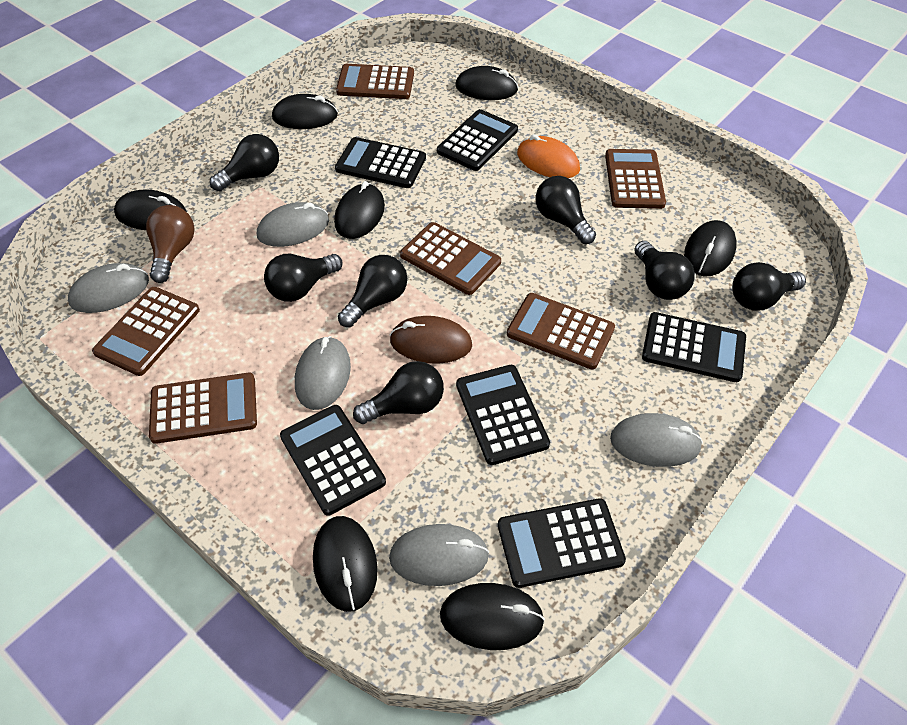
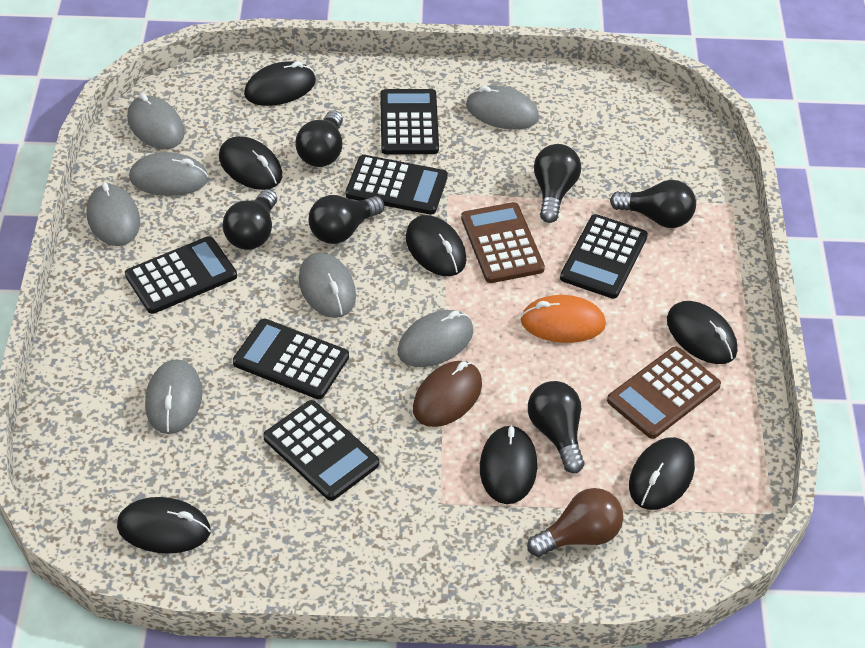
black light bulb: 7 -> 6
brown calculator: 6 -> 2
grey mouse: 5 -> 7

